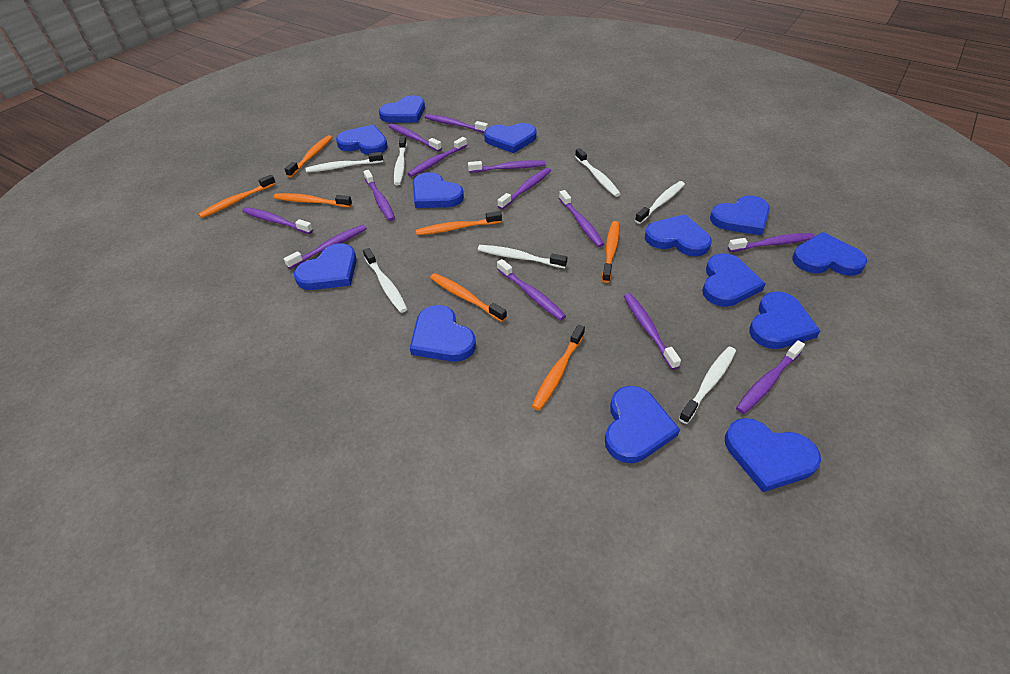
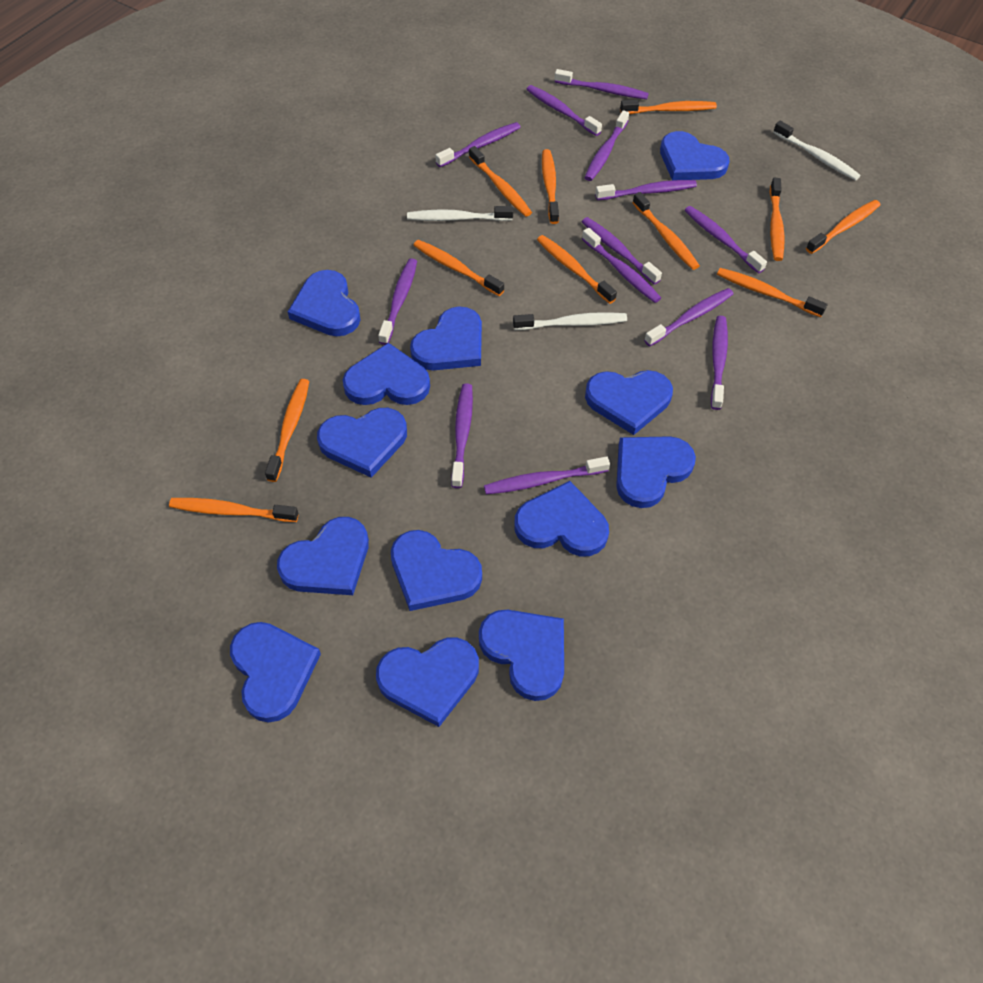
orange toothbrush: 7 -> 11
white toothbrush: 7 -> 3

